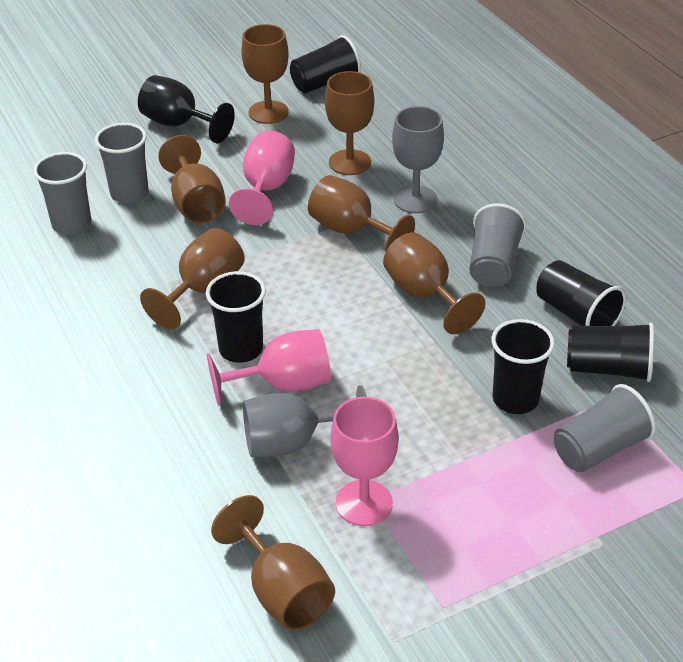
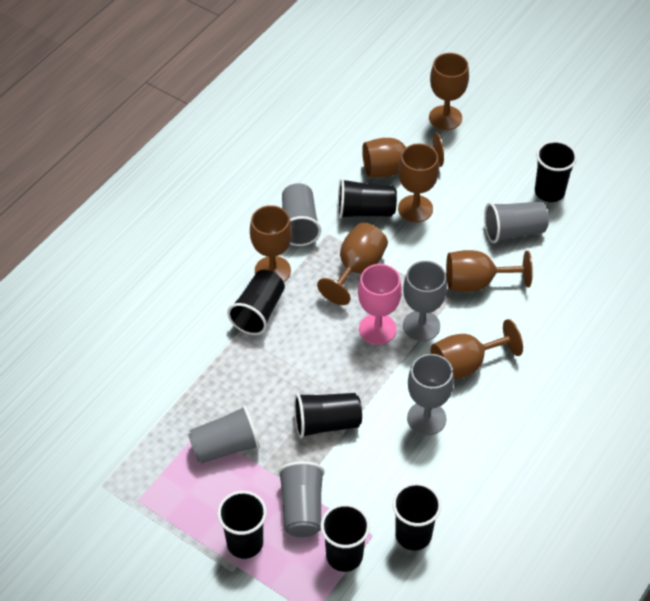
black cup: 5 -> 7
black goblet: 1 -> 0
pink goblet: 3 -> 1

